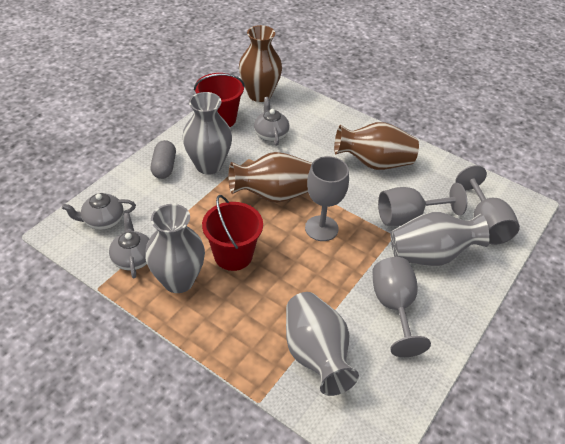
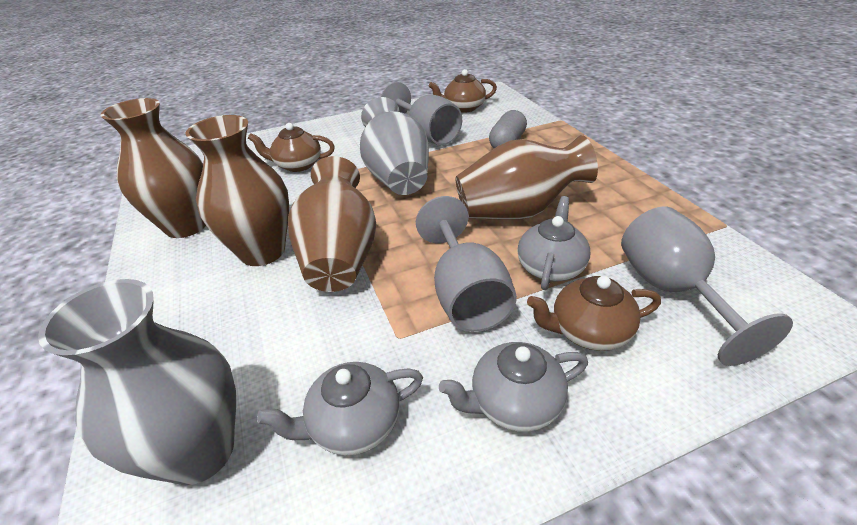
brown teapot: 0 -> 3
brown vase: 3 -> 4
grey goblet: 4 -> 3
grey vase: 4 -> 2
red bucket: 2 -> 0

